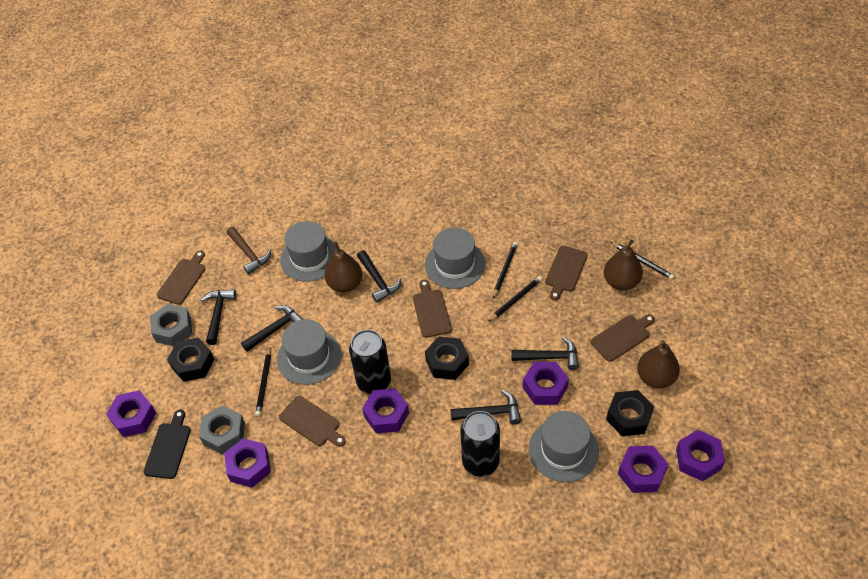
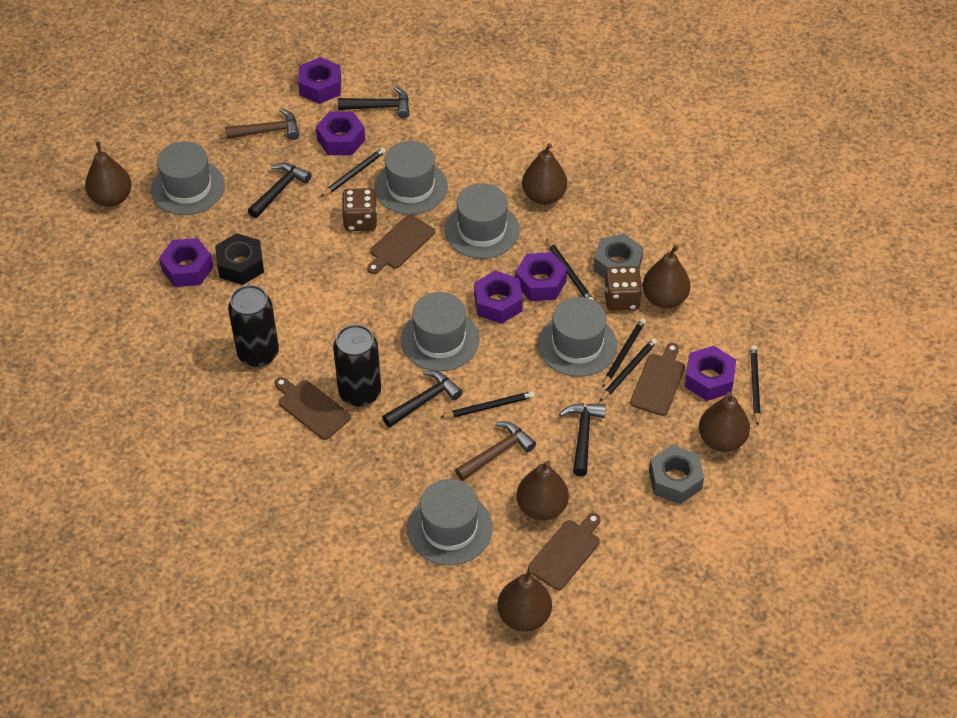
black cutting board: 1 -> 0
black hammer: 5 -> 4
black nut: 3 -> 1
black pencil: 4 -> 6
brown cutting board: 5 -> 4
brown dice: 0 -> 2
brown hammer: 1 -> 2
brown pear: 3 -> 6
grey hat: 4 -> 6

